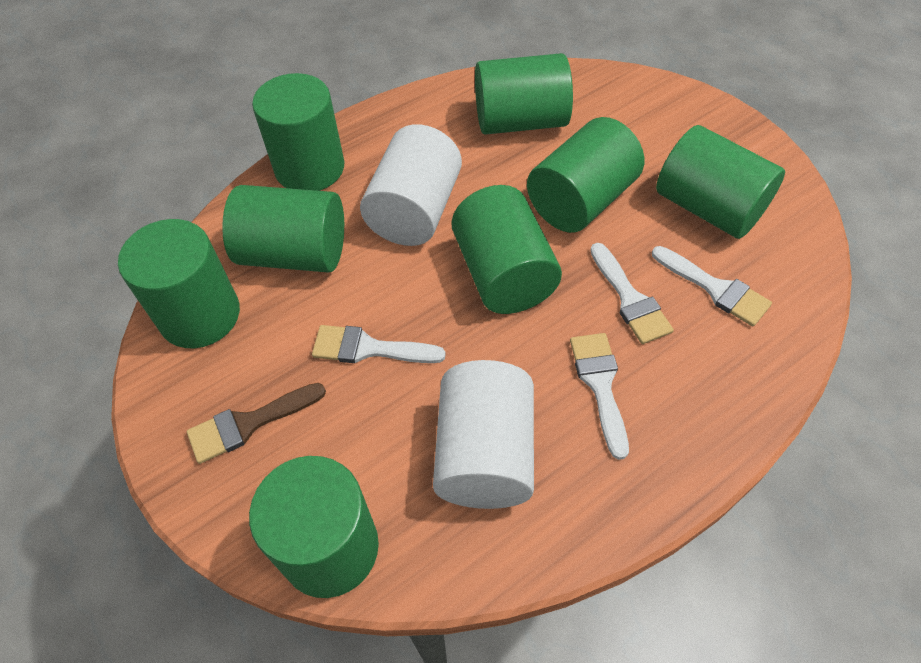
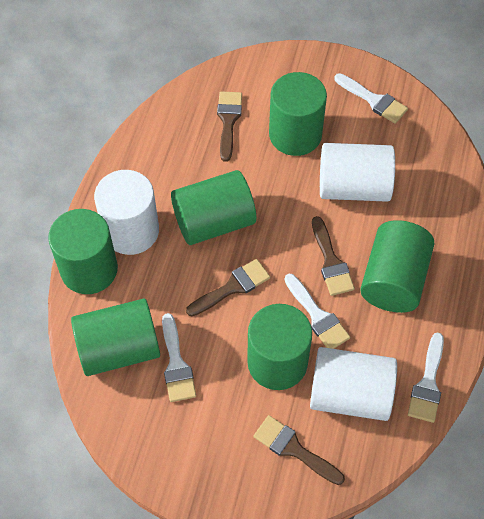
brown brush: 1 -> 4
green cylinder: 8 -> 6
white cylinder: 2 -> 3

